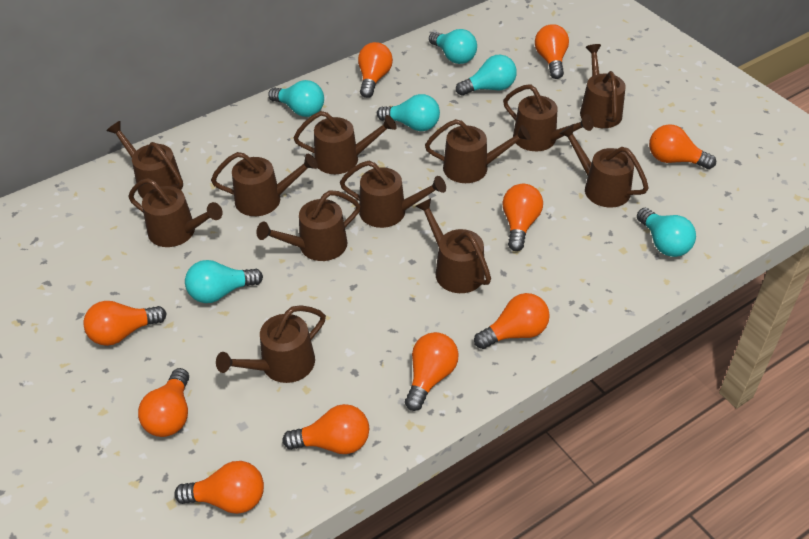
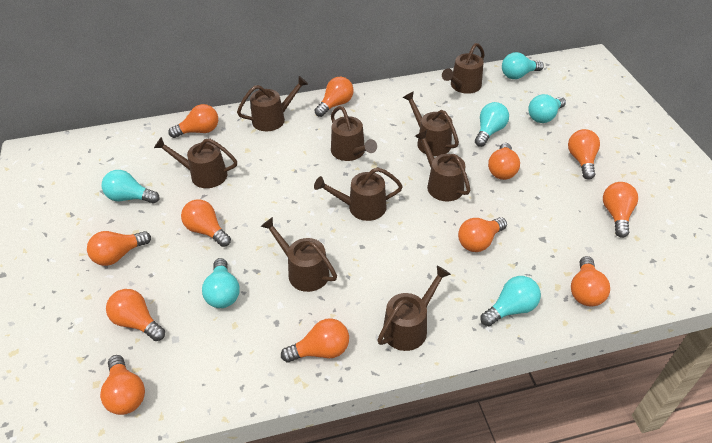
brown watering can: 12 -> 9
orange light bulb: 10 -> 12

